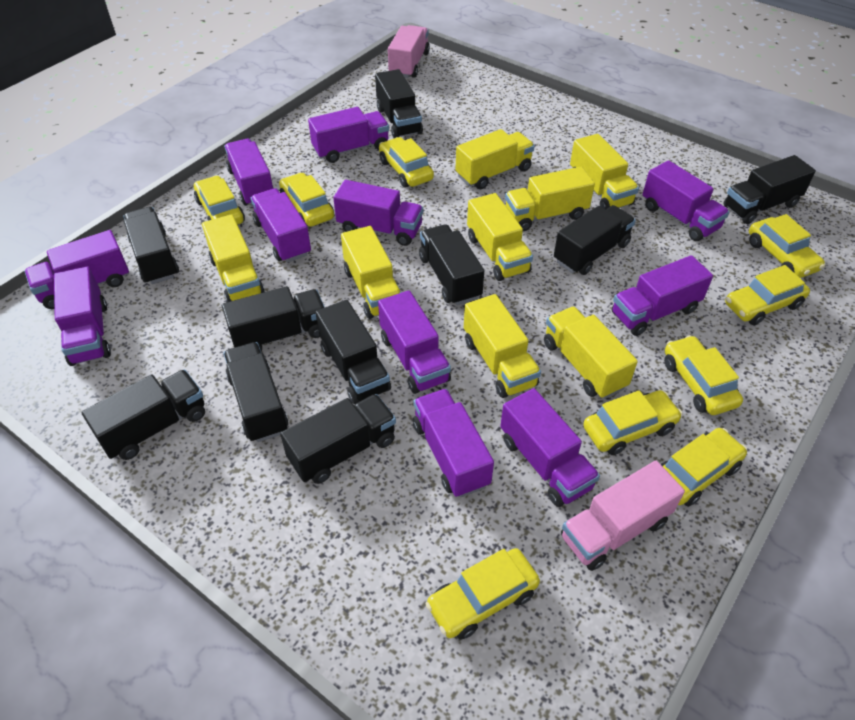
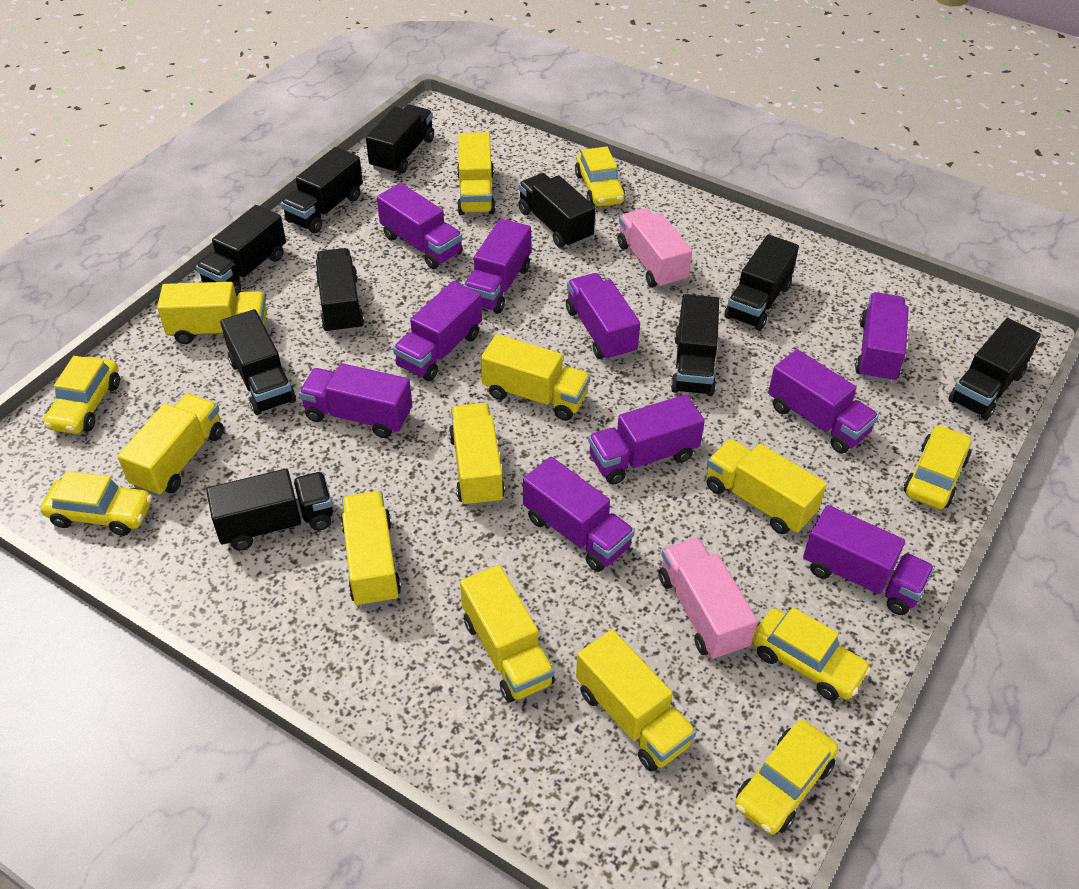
purple truck: 11 -> 10
yellow car: 9 -> 6
yellow truck: 8 -> 9

